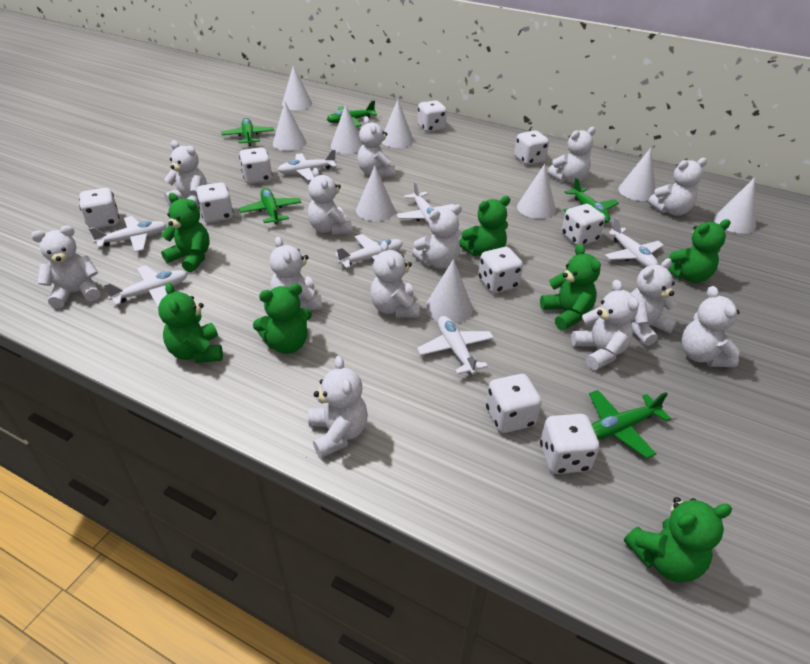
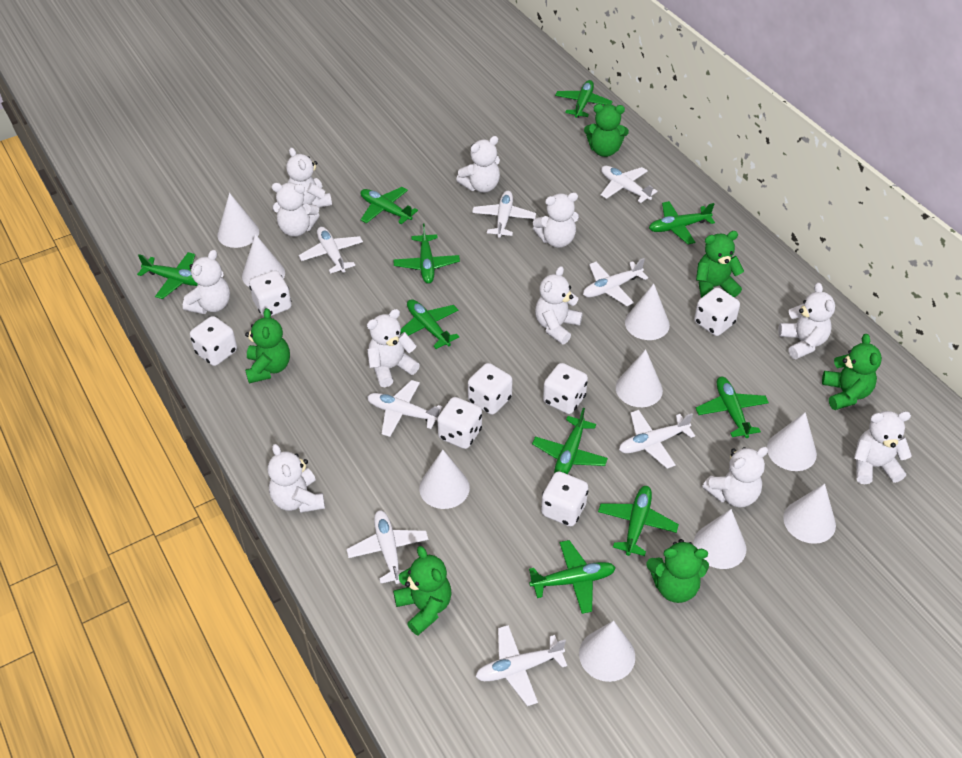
green plane: 5 -> 10
green teddy bear: 7 -> 6
white dice: 9 -> 7
white plane: 7 -> 8
white teddy bear: 13 -> 11

